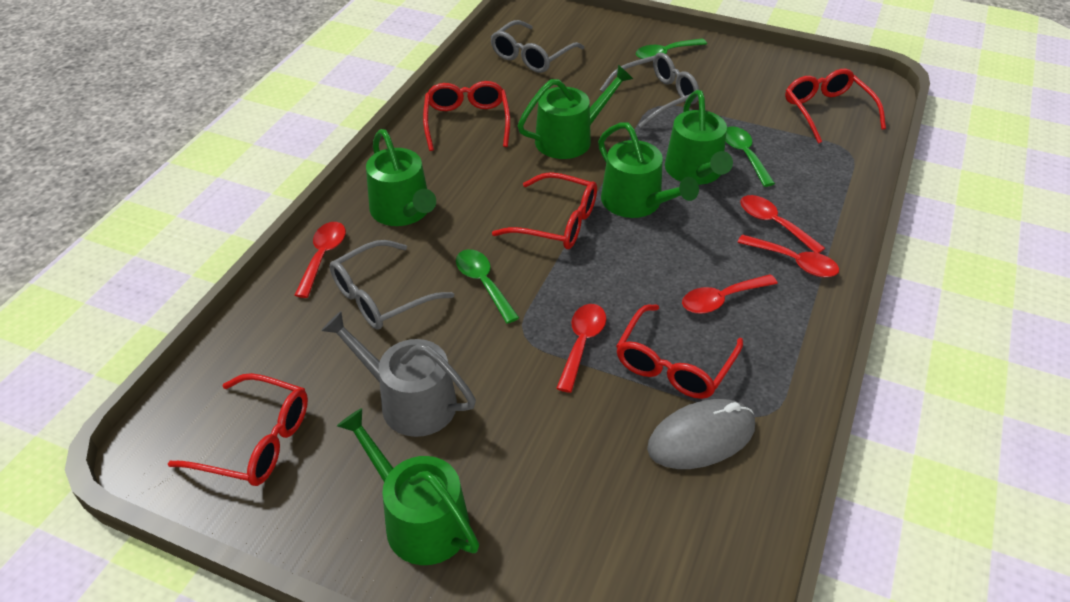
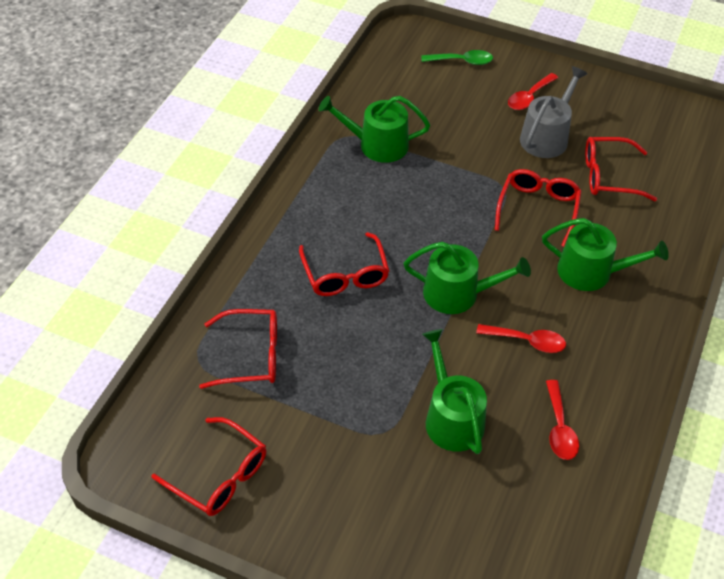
green spoon: 3 -> 1
green watering can: 5 -> 4
grey glasses: 3 -> 0
grey mouse: 1 -> 0
red spoon: 5 -> 3

